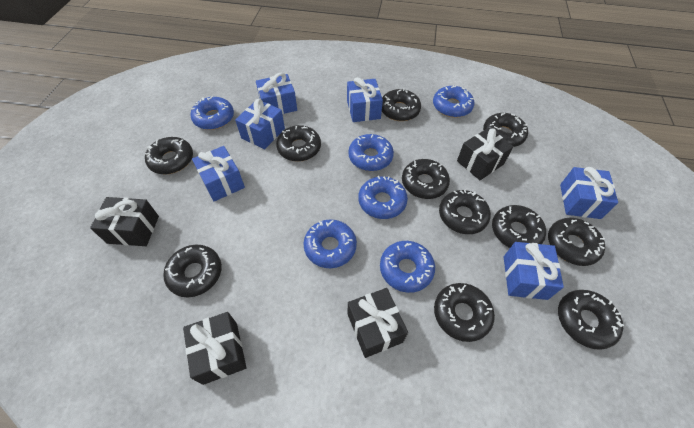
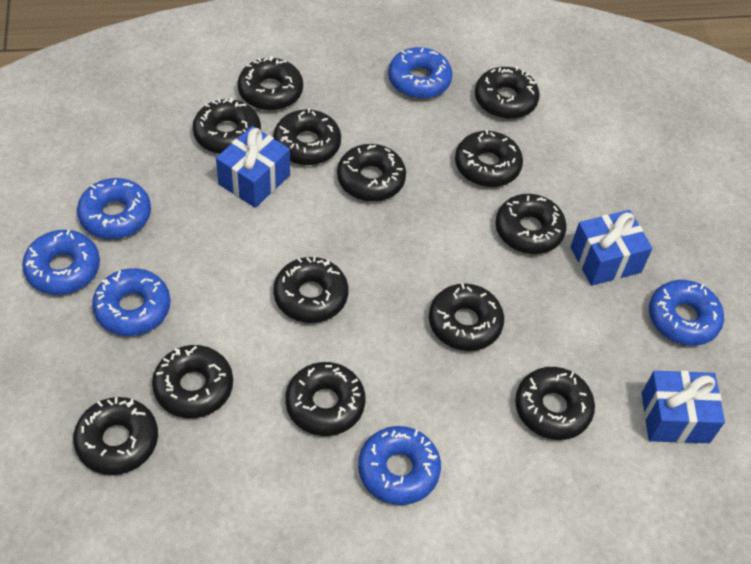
black donut: 11 -> 13
black gift: 4 -> 0
blue gift: 6 -> 3

